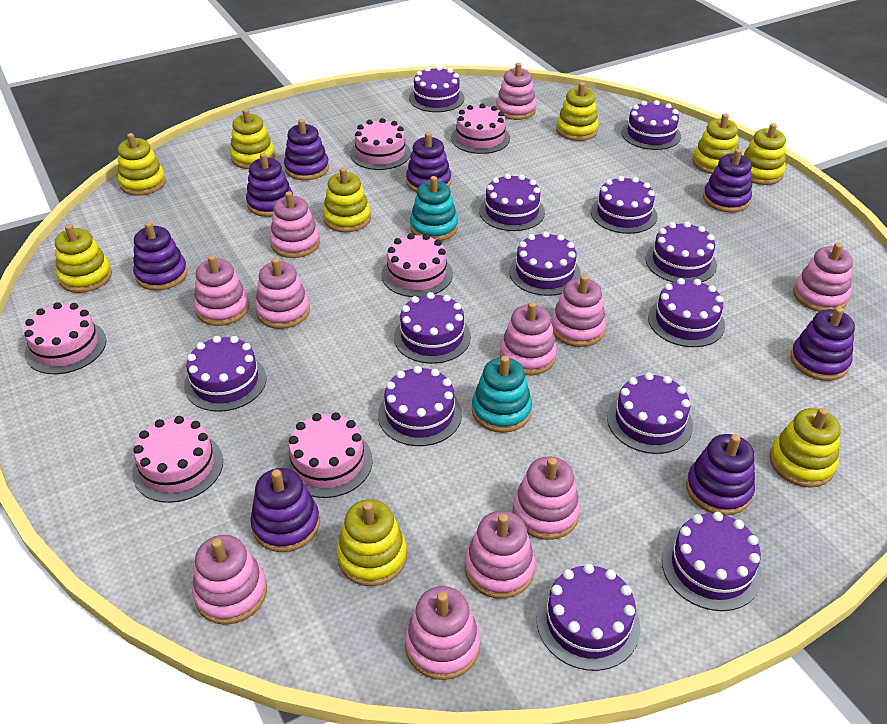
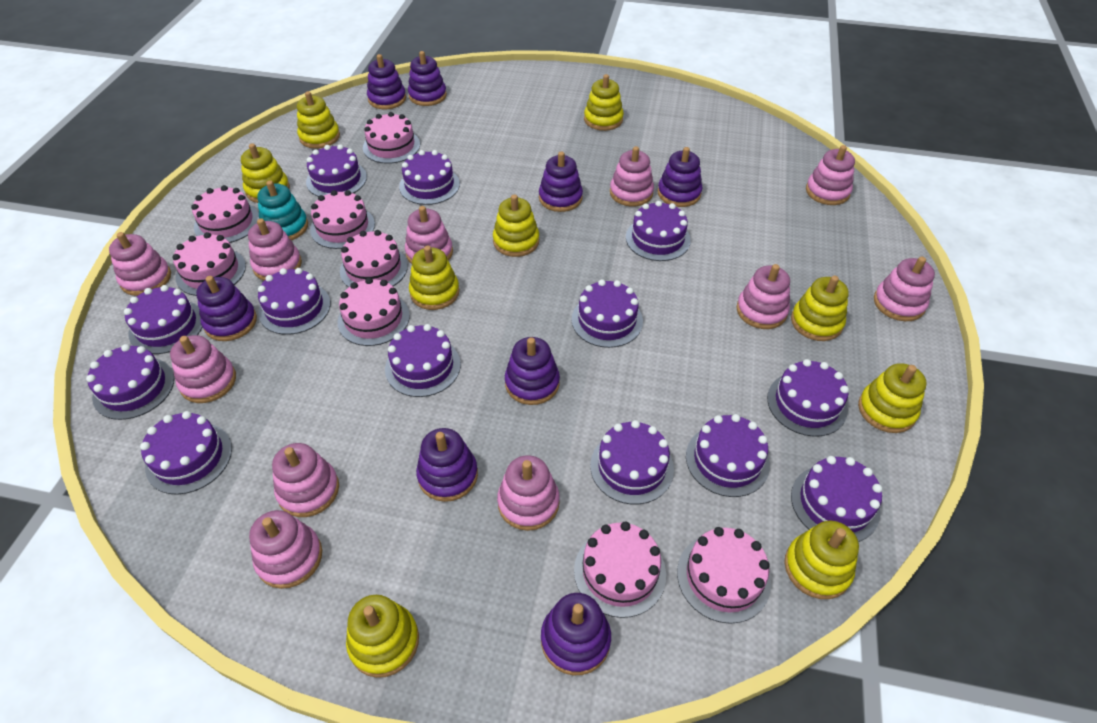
pink cake: 6 -> 8
turquoise stacking toy: 2 -> 1

